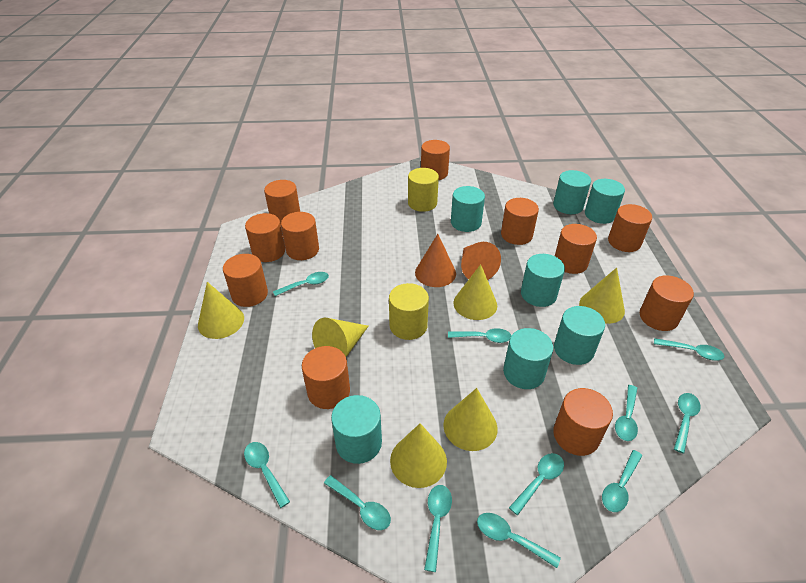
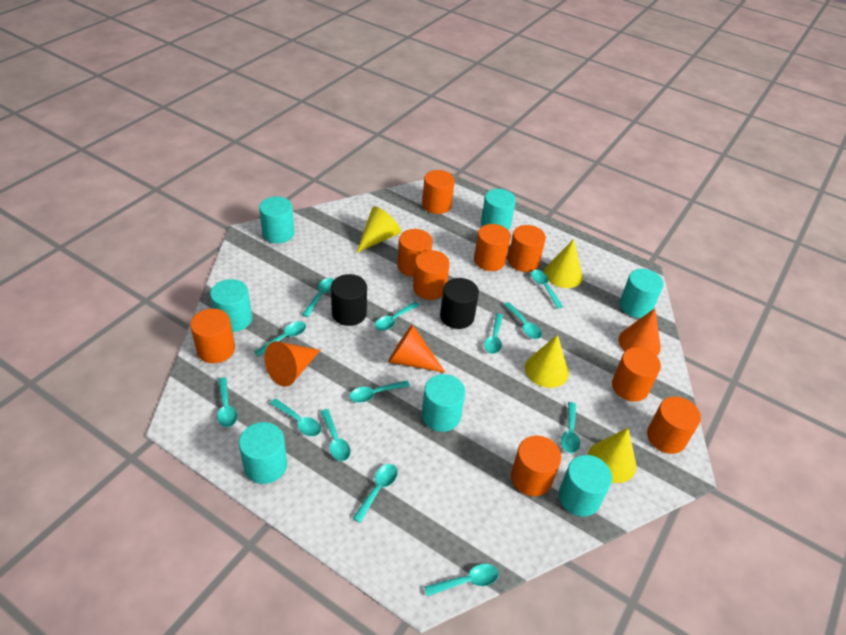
black cylinder: 0 -> 2
orange cone: 2 -> 3
orange cylinder: 11 -> 9
turquoise spoon: 11 -> 13
yellow cone: 6 -> 4
yellow cylinder: 2 -> 0

